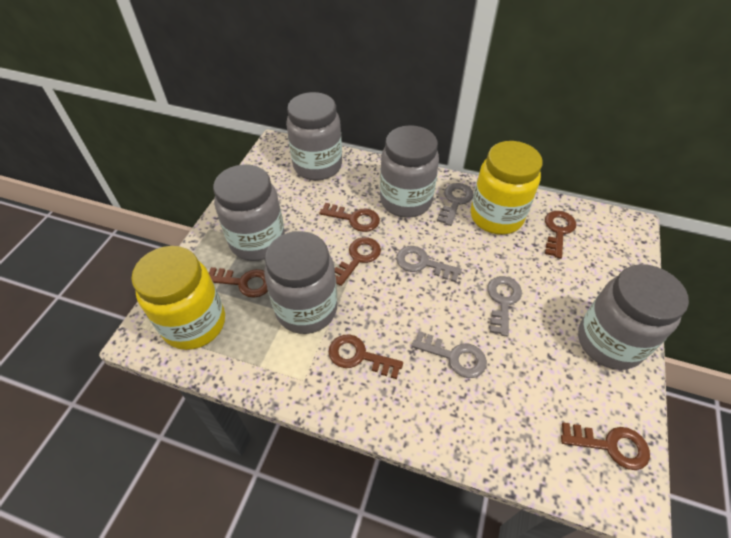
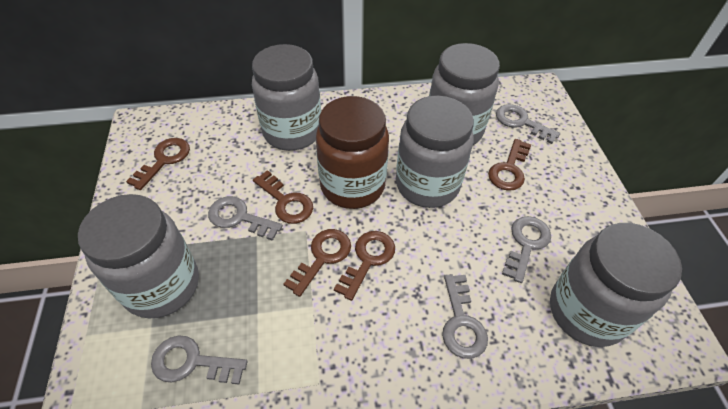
brown jar: 0 -> 1
brown key: 6 -> 5
grey key: 4 -> 5
yellow jar: 2 -> 0

